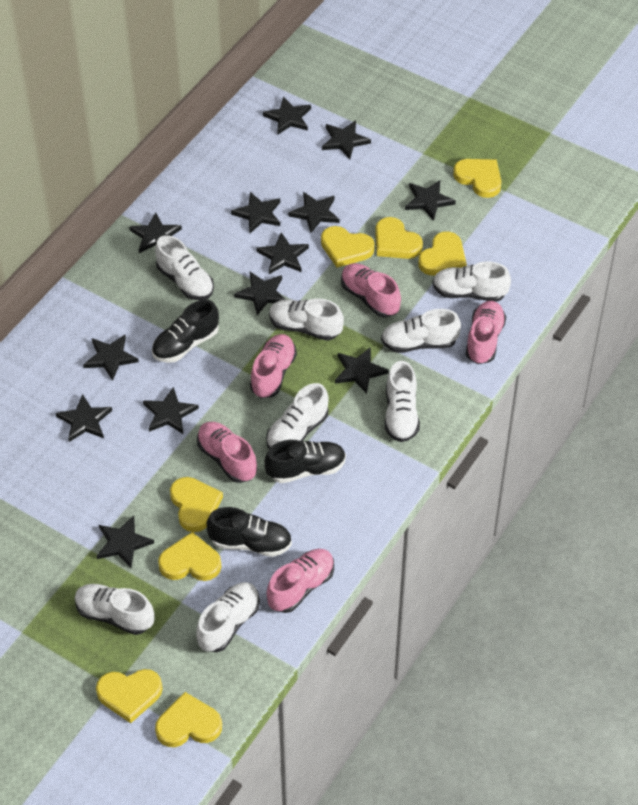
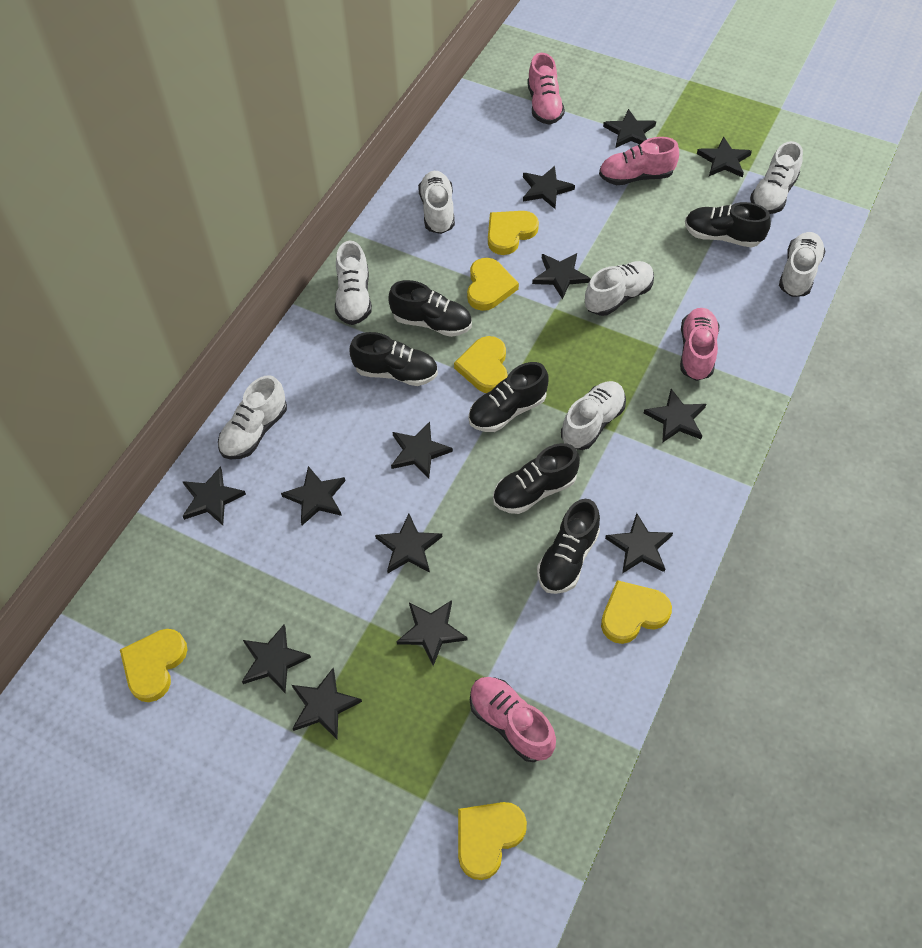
black shoe: 3 -> 6
pink shoe: 5 -> 4
white shoe: 8 -> 7
yellow heart: 8 -> 6

